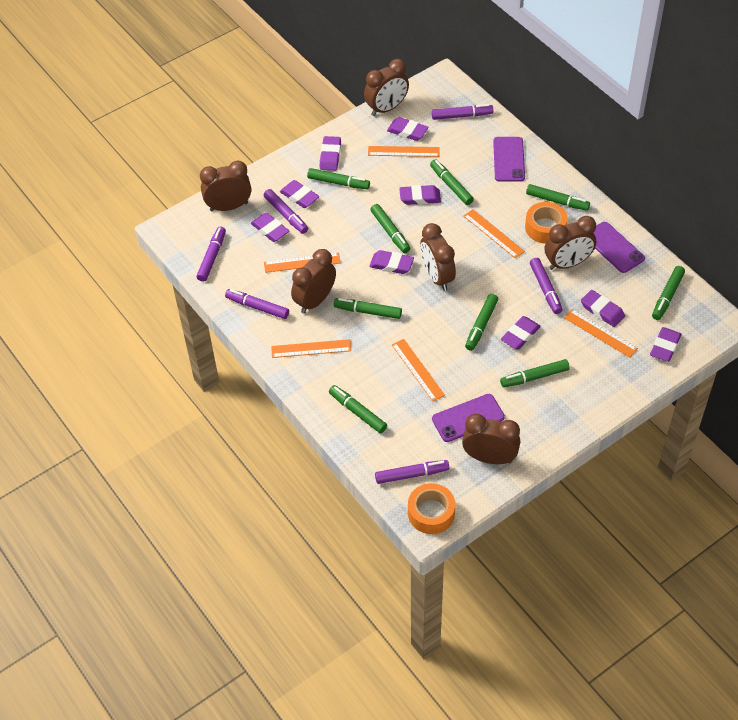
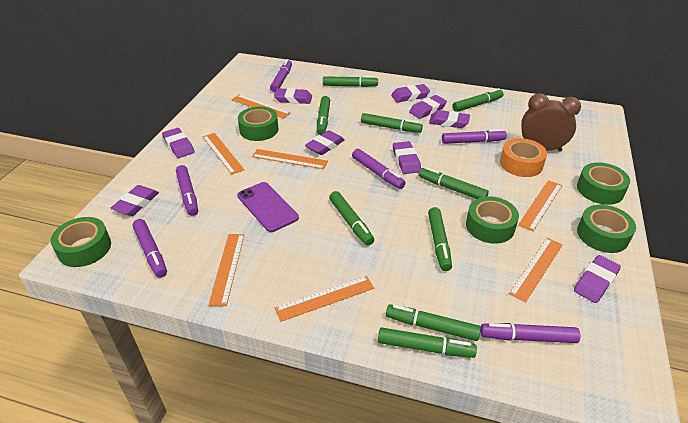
brown clock: 6 -> 1
green tape: 0 -> 5
orange ruler: 6 -> 7
orange tape: 2 -> 1
purple phone: 3 -> 1

